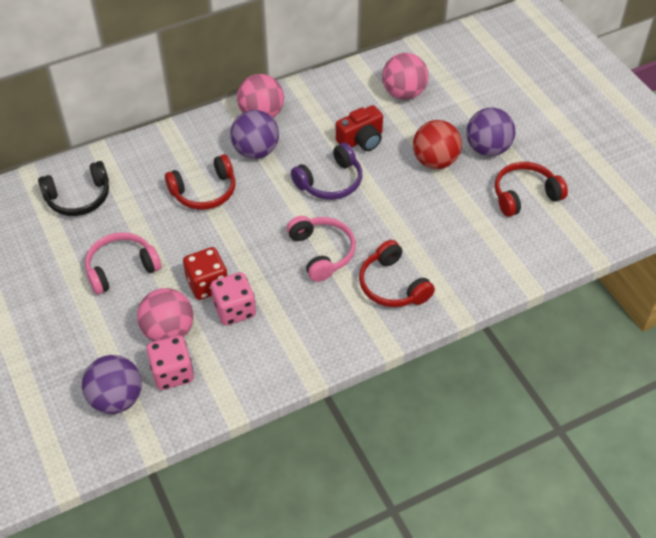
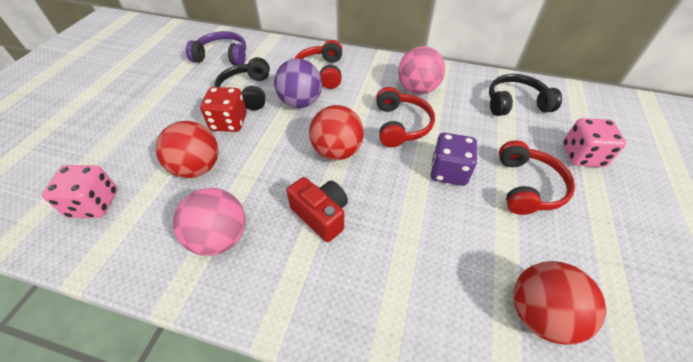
black headphones: 1 -> 2
pink ball: 3 -> 2
pink headphones: 2 -> 0
purple ball: 3 -> 1
purple dice: 0 -> 1
red ball: 1 -> 3

